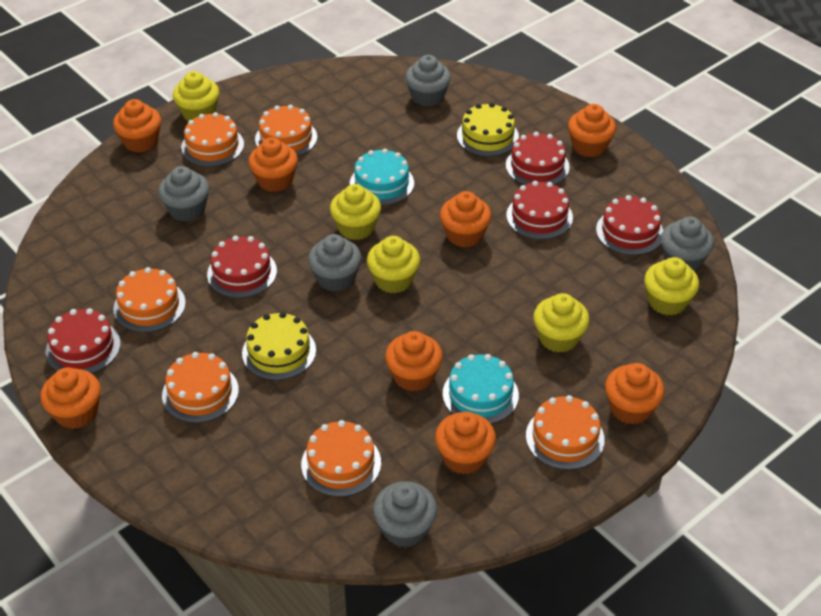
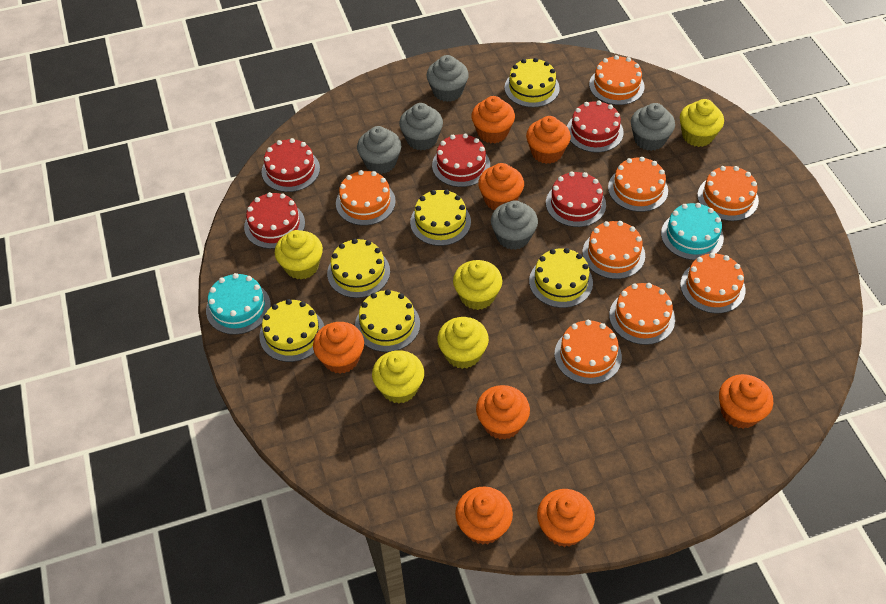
orange cake: 6 -> 8
yellow cake: 2 -> 6

